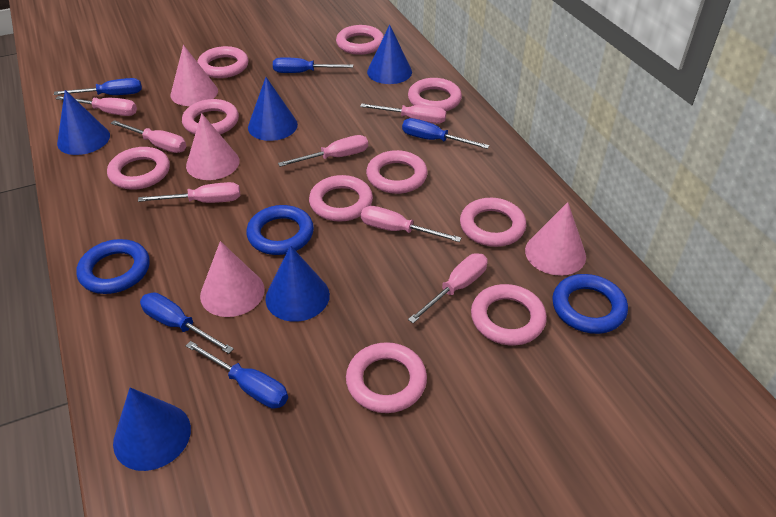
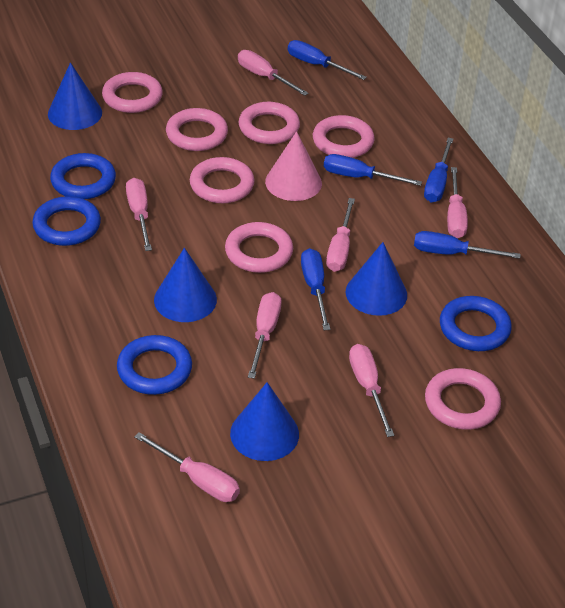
blue cone: 5 -> 4
blue ring: 3 -> 4
pink cone: 4 -> 1
pink ring: 10 -> 7

